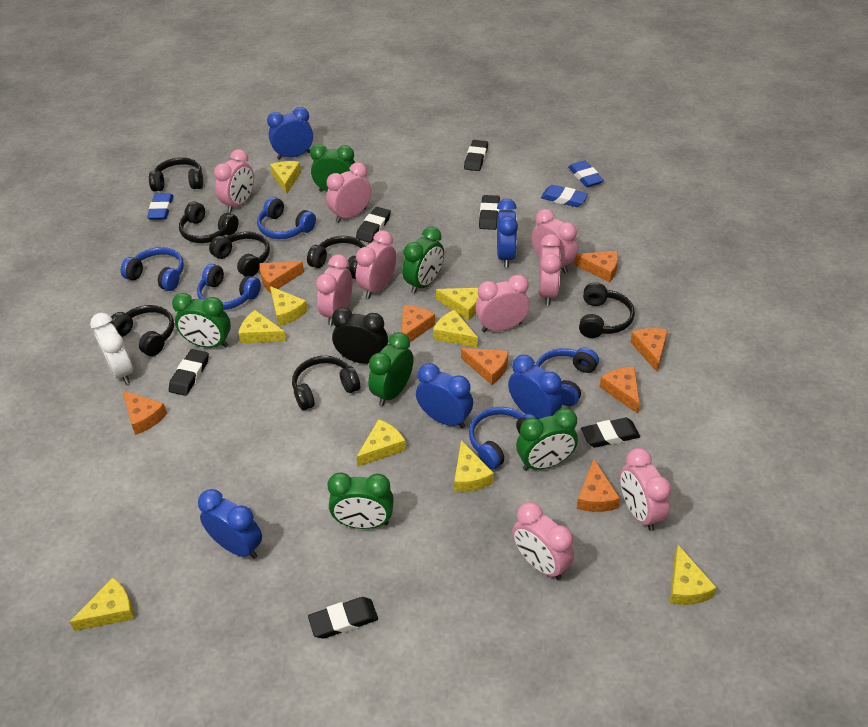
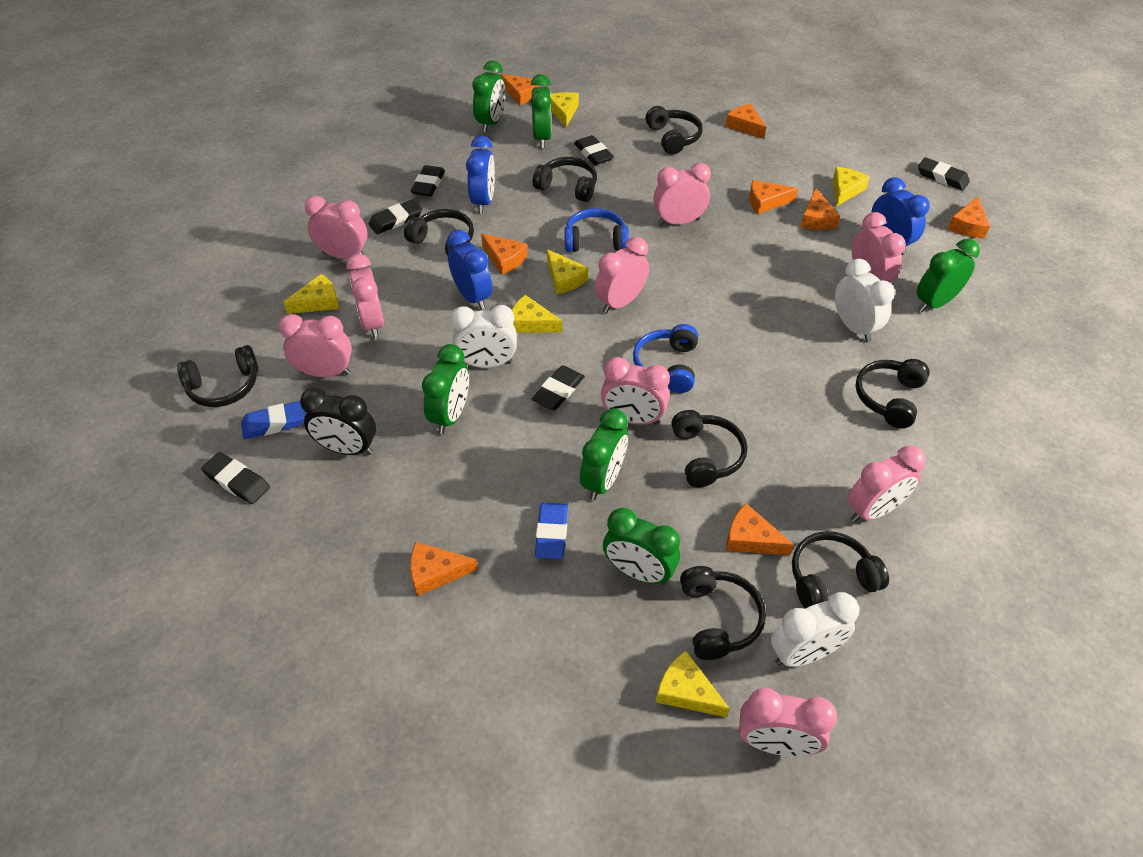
black headphones: 7 -> 8
blue clock: 5 -> 3
blue eraser: 3 -> 2
blue headphones: 5 -> 2
white clock: 1 -> 3
yellow cheese: 9 -> 6

